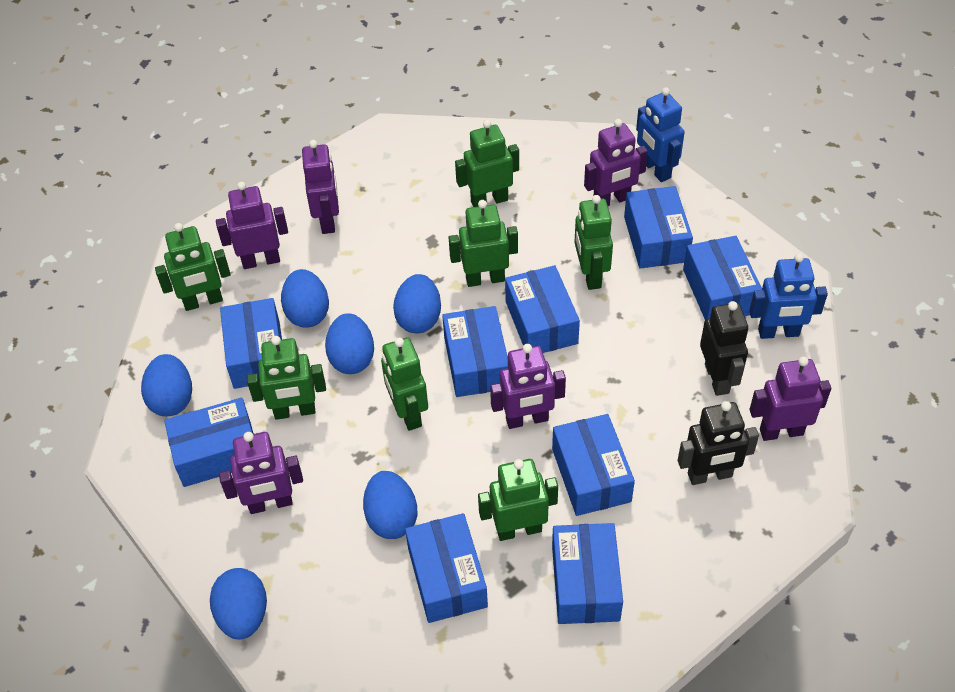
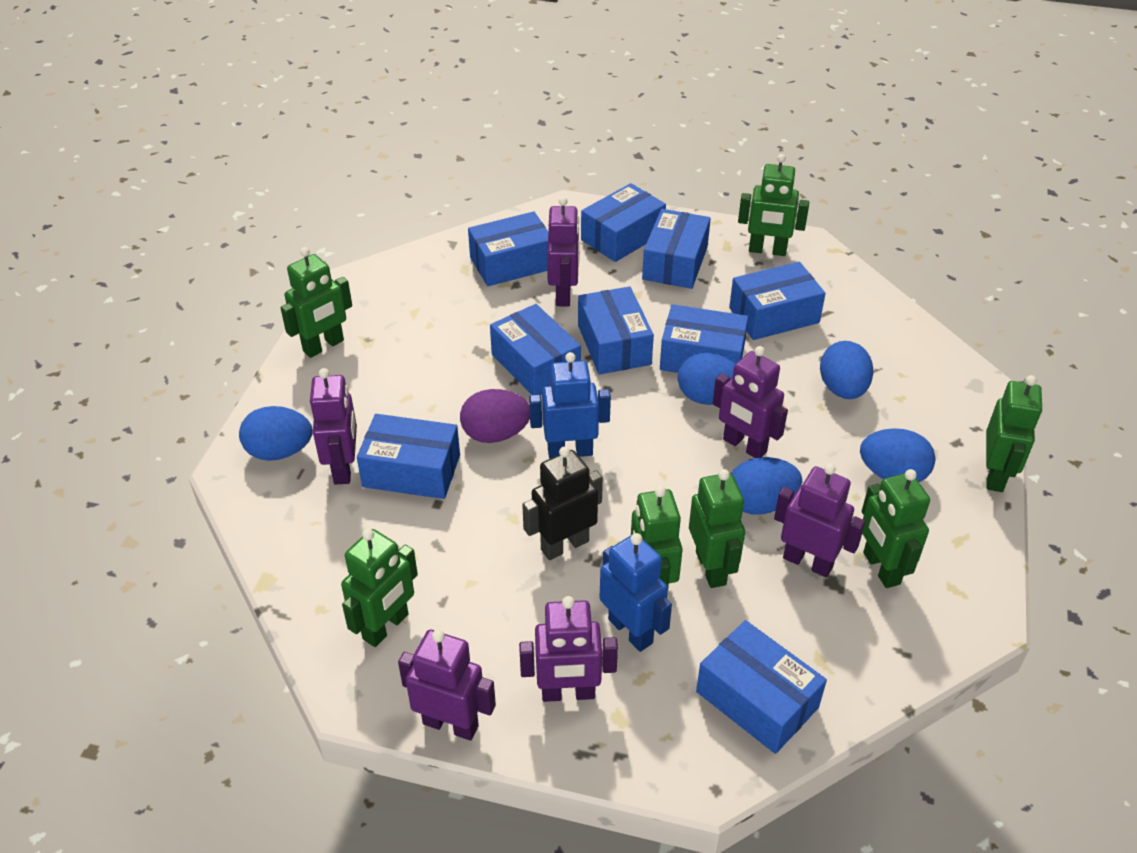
black robot: 2 -> 1
blue egg: 6 -> 5
purple egg: 0 -> 1

